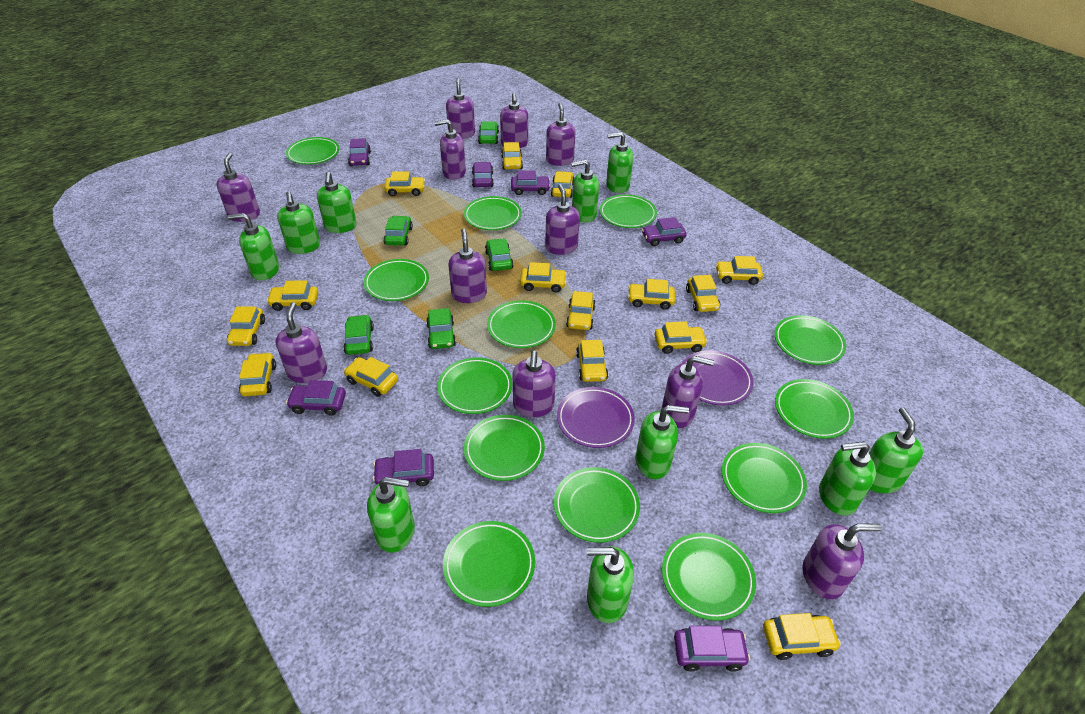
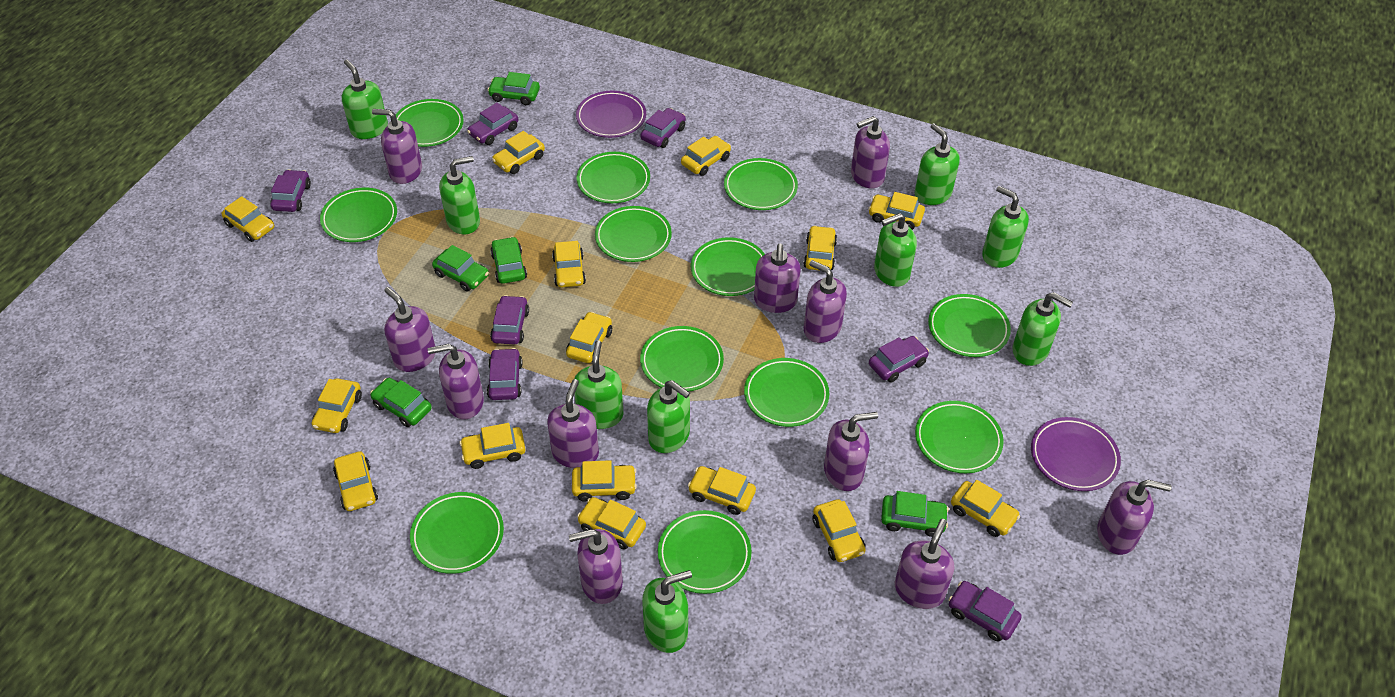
green plate: 13 -> 12
green soap dispenser: 10 -> 9

